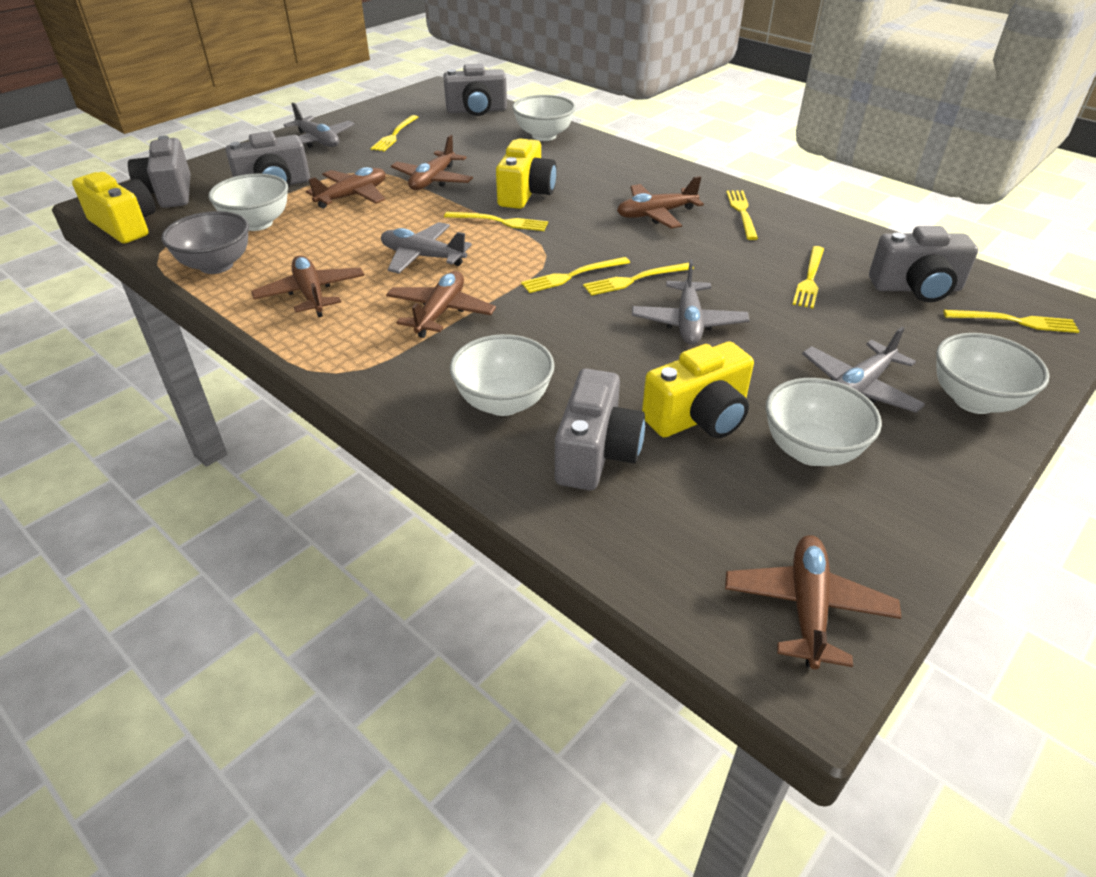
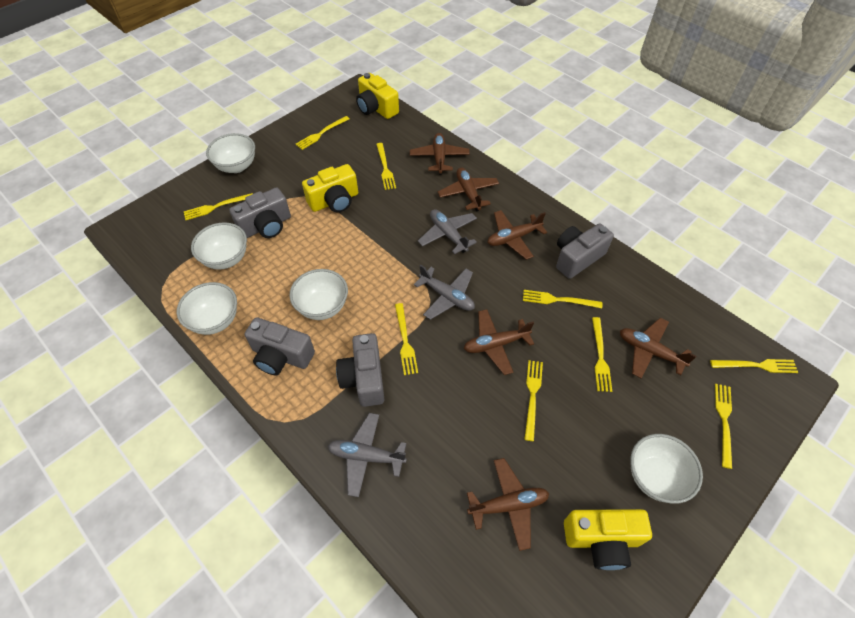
grey bowl: 1 -> 0
grey camera: 5 -> 4
grey plane: 4 -> 3
yellow fork: 7 -> 9

